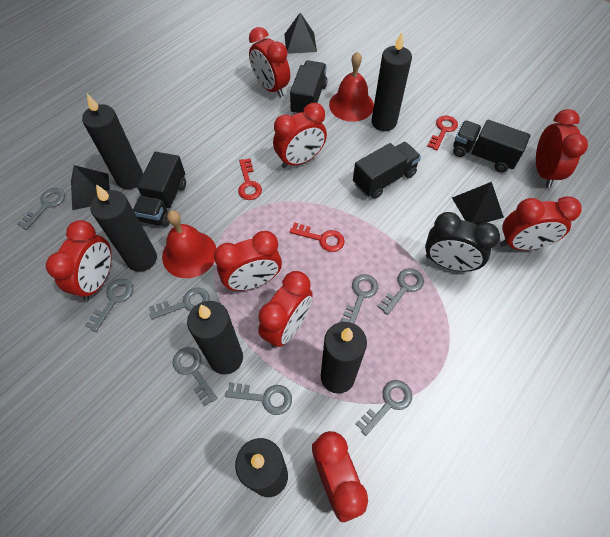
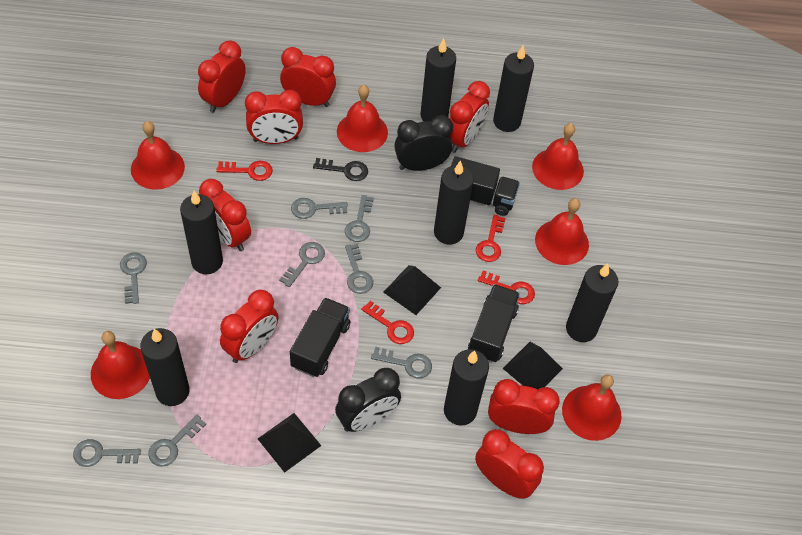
black candle: 6 -> 7
black clock: 1 -> 2
black key: 0 -> 1
black truck: 4 -> 3
red bell: 2 -> 6
red key: 3 -> 4

